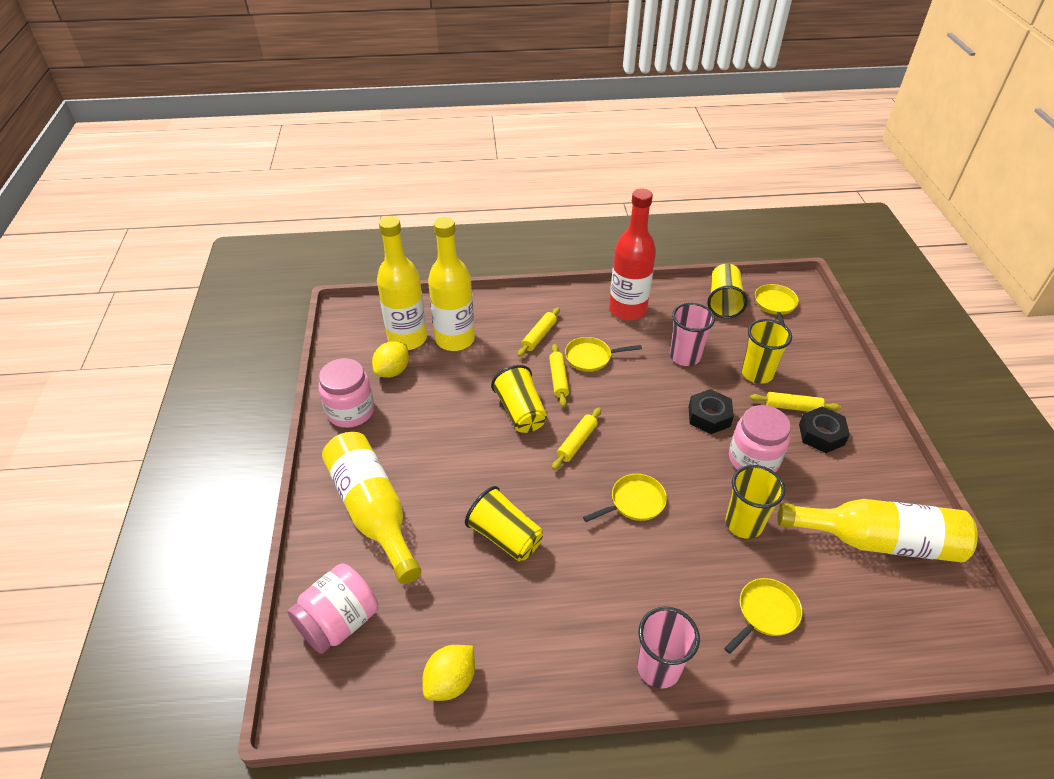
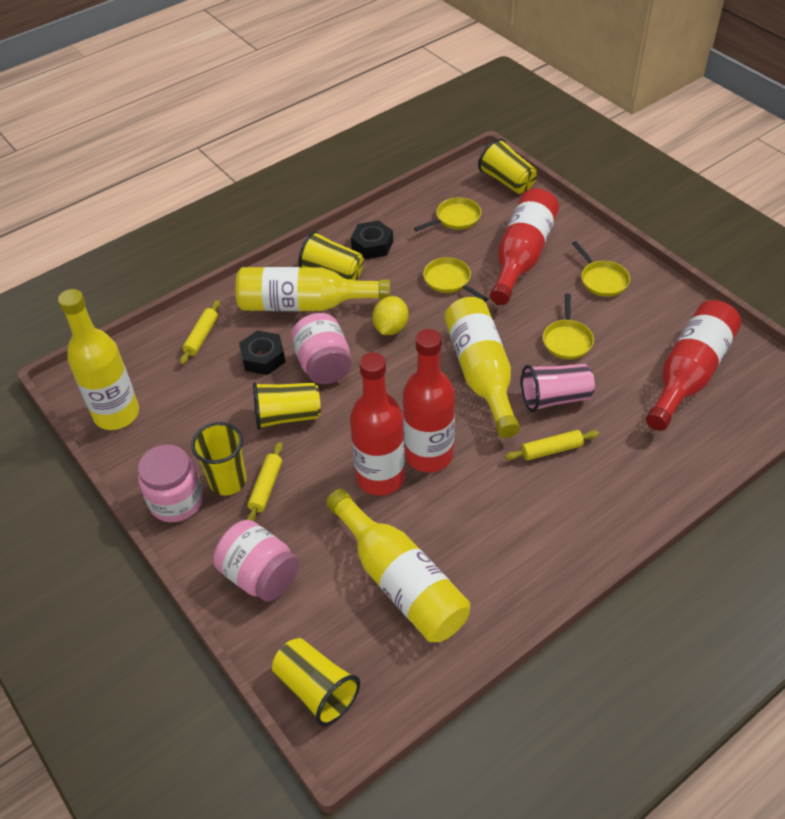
pink cup: 2 -> 1
red bottle: 1 -> 4
yellow lemon: 2 -> 1
yellow rolling pin: 4 -> 3

